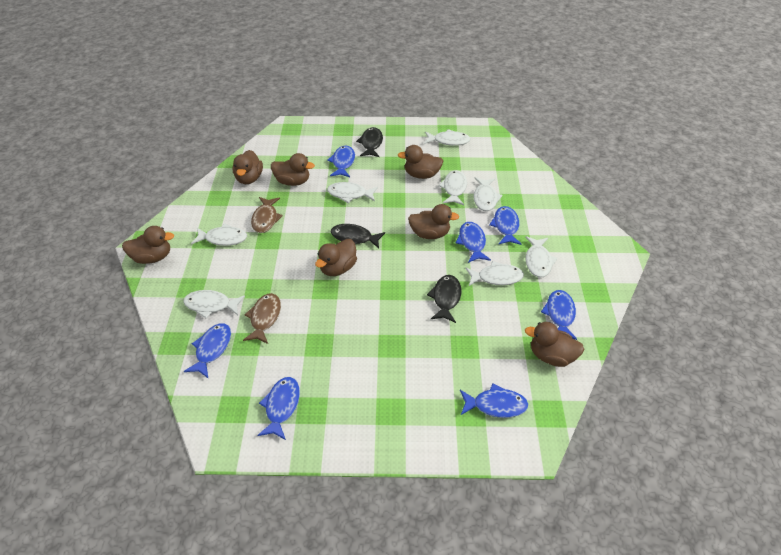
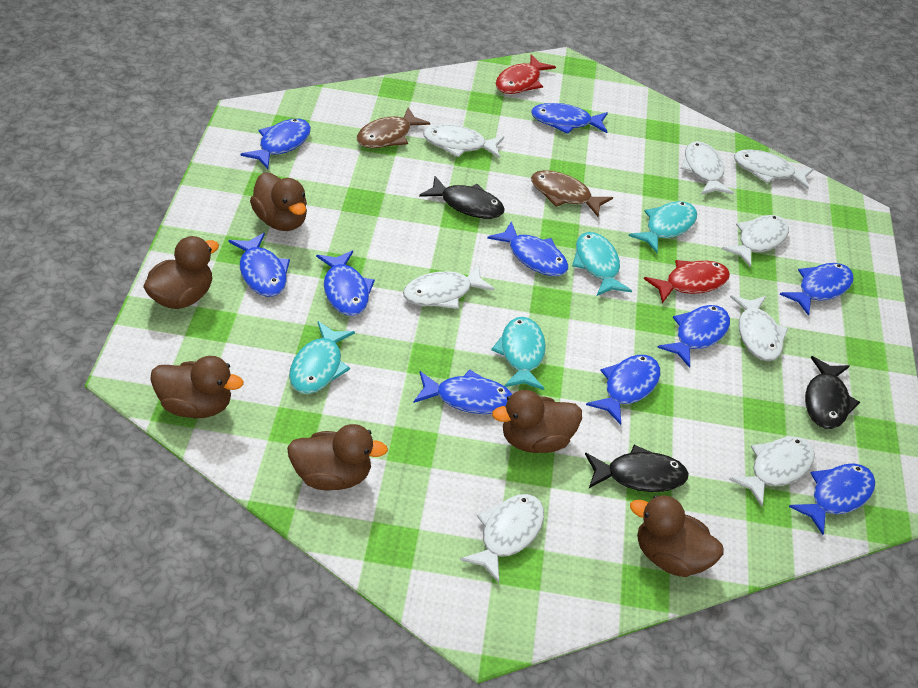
blue fish: 7 -> 10
brown duck: 7 -> 6
red fish: 0 -> 2
turquoise fish: 0 -> 4

